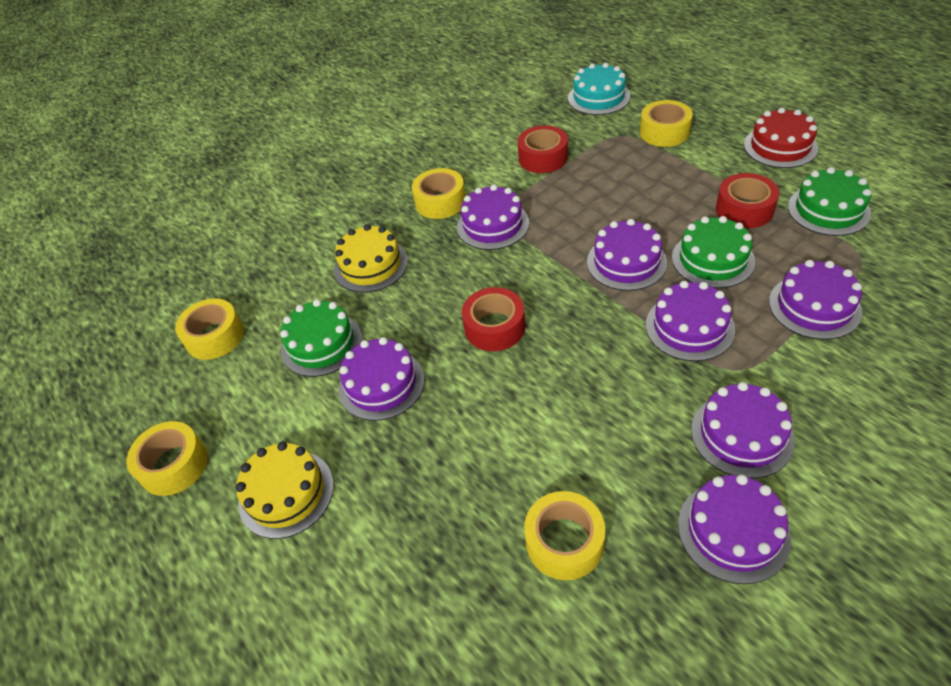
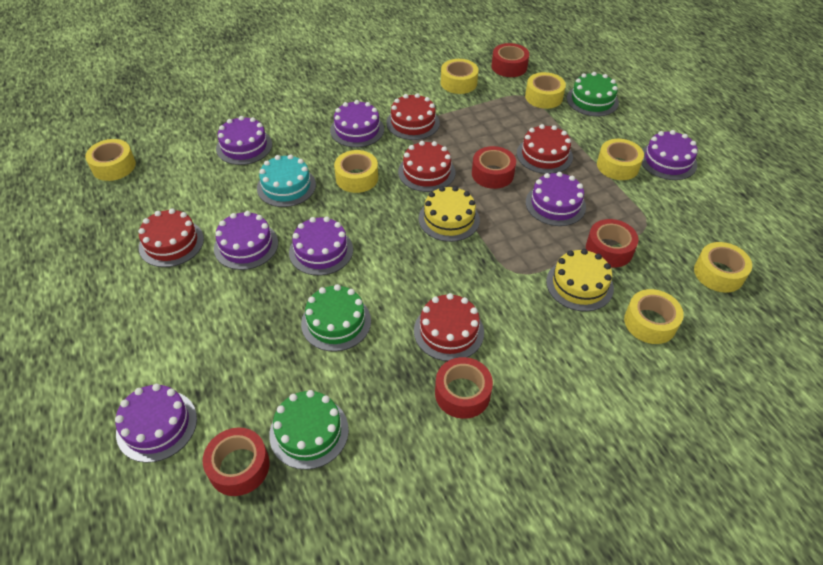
red cake: 1 -> 5
red tape: 3 -> 5
yellow tape: 5 -> 7

